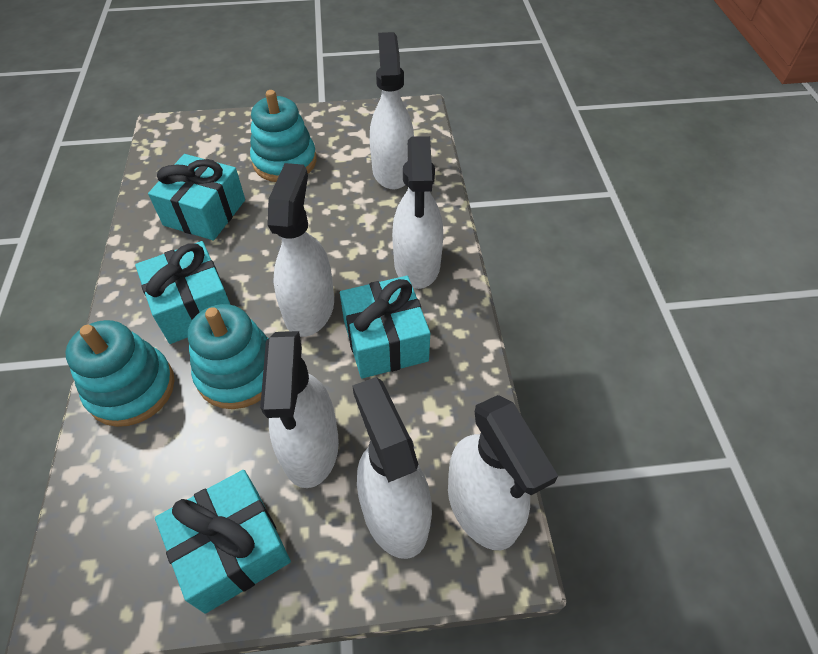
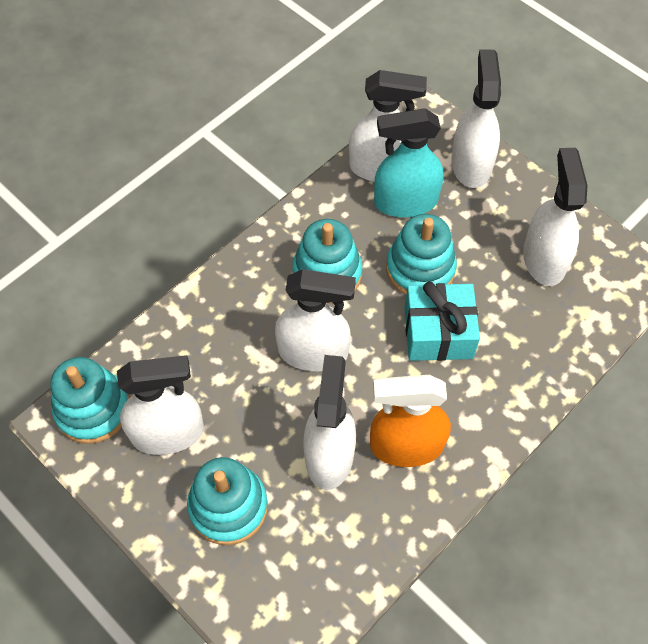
orange spray bottle: 0 -> 1
turquoise gift: 4 -> 1
turquoise spray bottle: 0 -> 1
turquoise stacking toy: 3 -> 4

